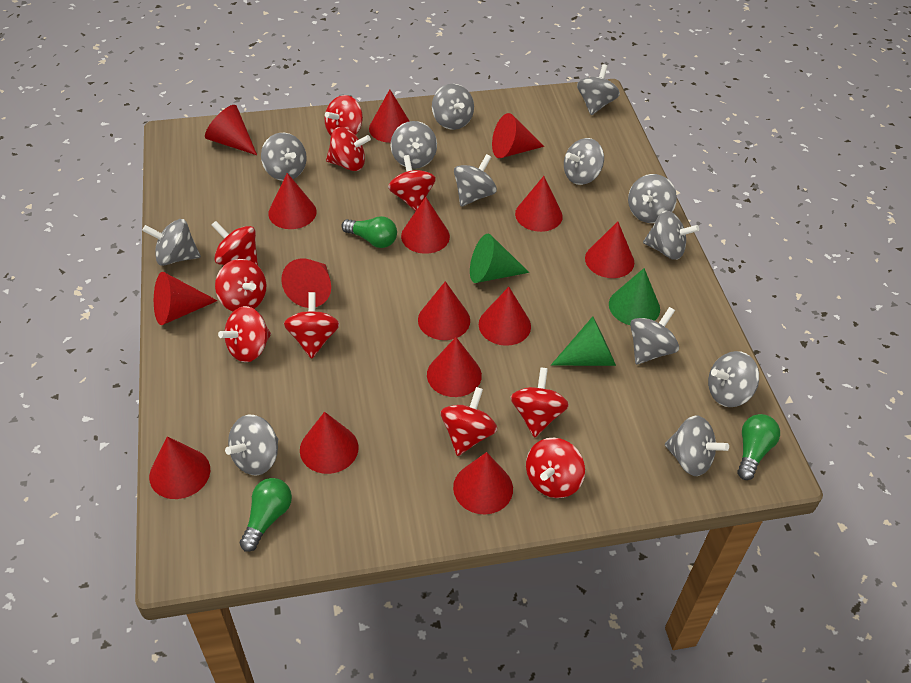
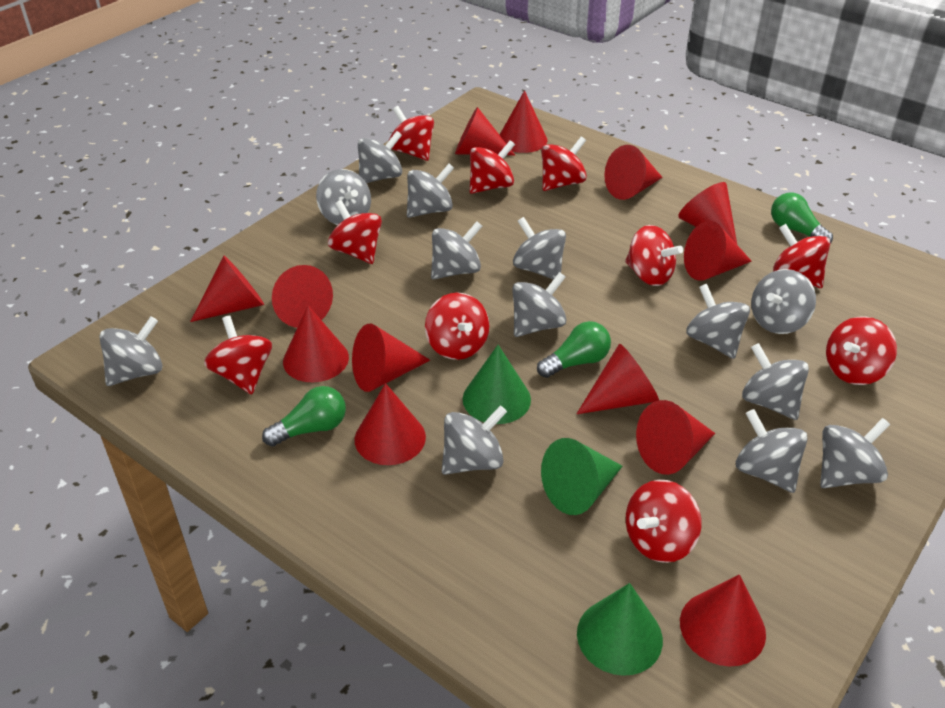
red cone: 15 -> 13

